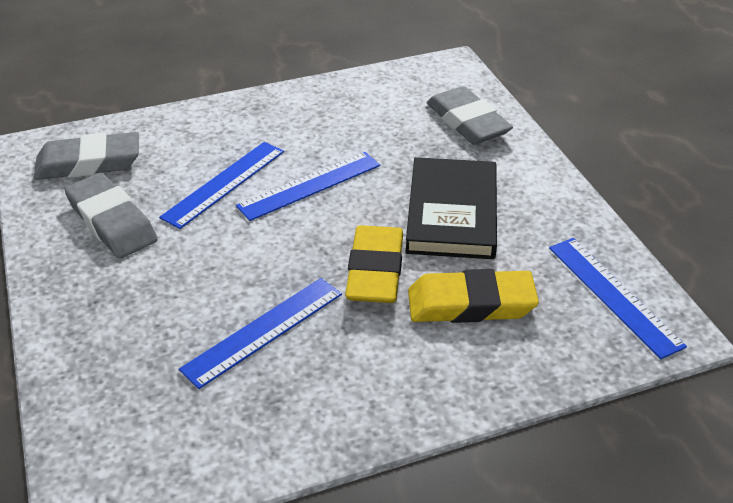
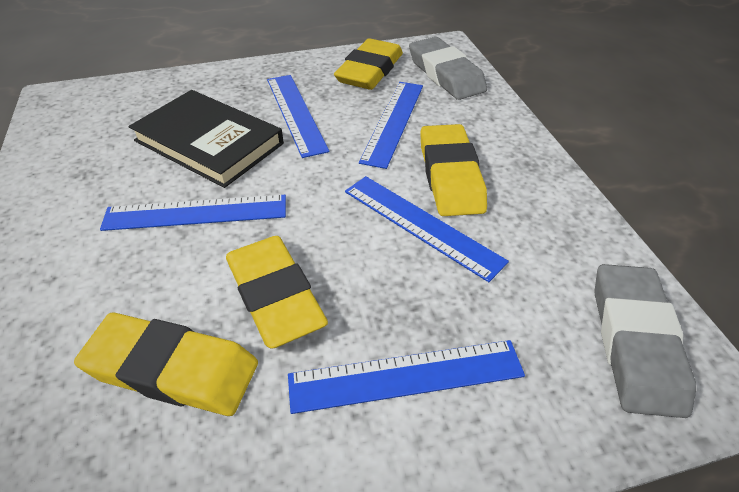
blue ruler: 4 -> 5
grey eraser: 3 -> 2
yellow eraser: 2 -> 4

